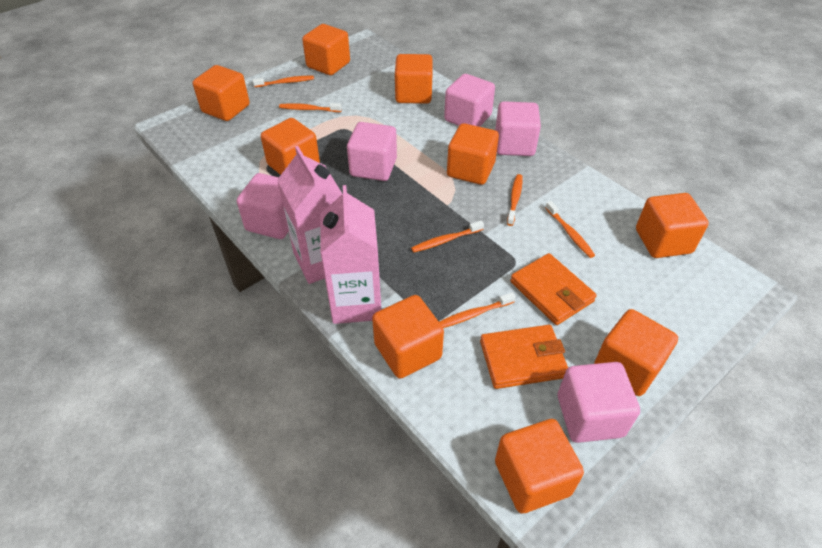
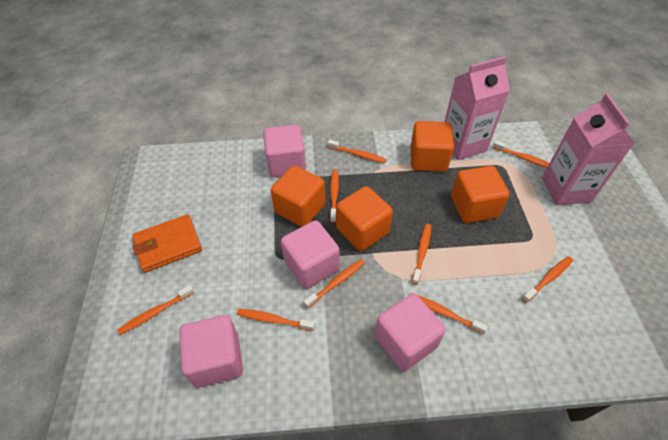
orange cube: 9 -> 4
orange toothbrush: 6 -> 9
orange wallet: 2 -> 1
pink cube: 5 -> 4

